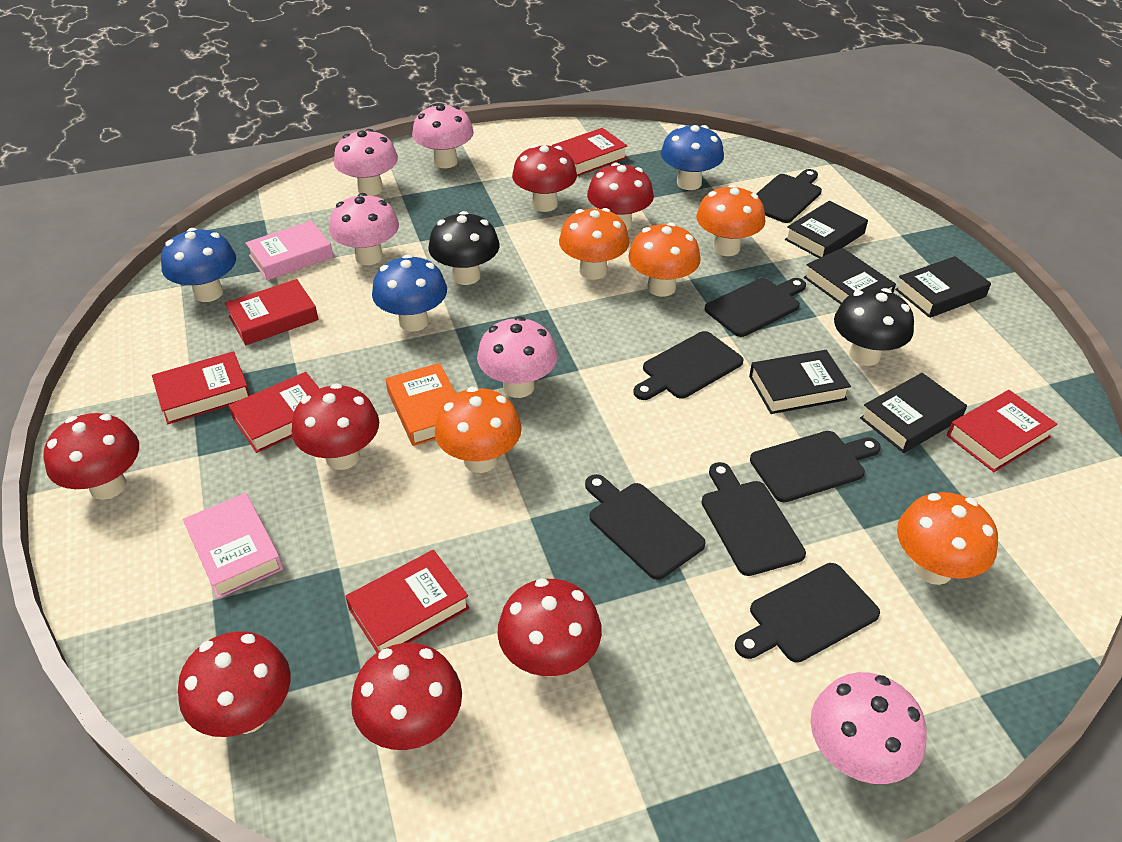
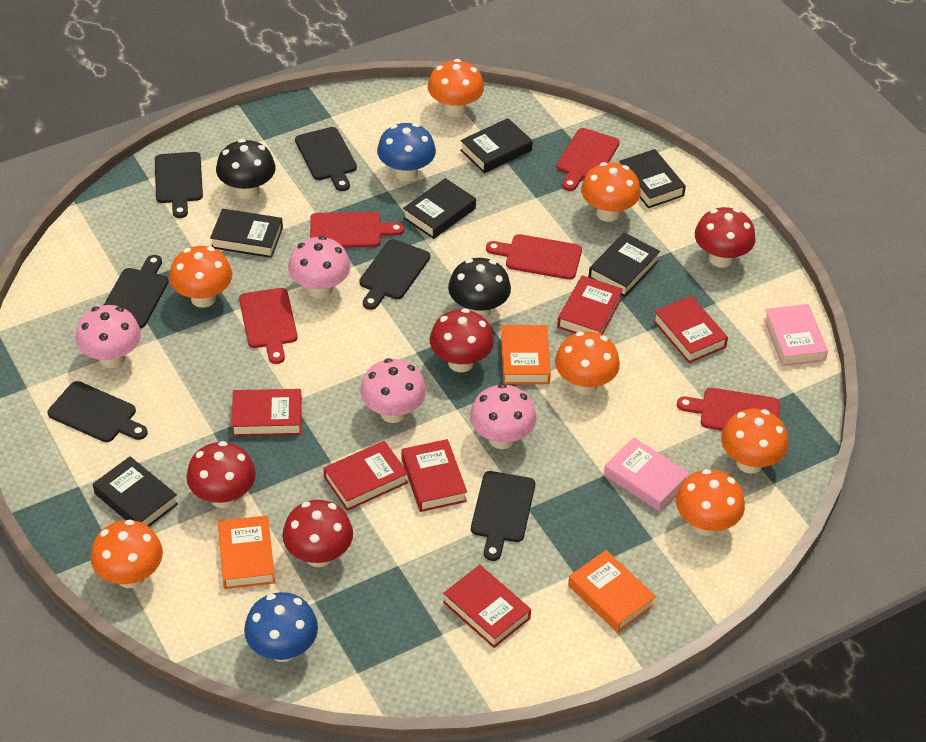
black book: 5 -> 6
black cutting board: 7 -> 6
blue mushroom: 3 -> 2
orange book: 1 -> 3
orange mushroom: 5 -> 7
pink mushroom: 5 -> 4
red cutting board: 0 -> 5
red mushroom: 7 -> 4

